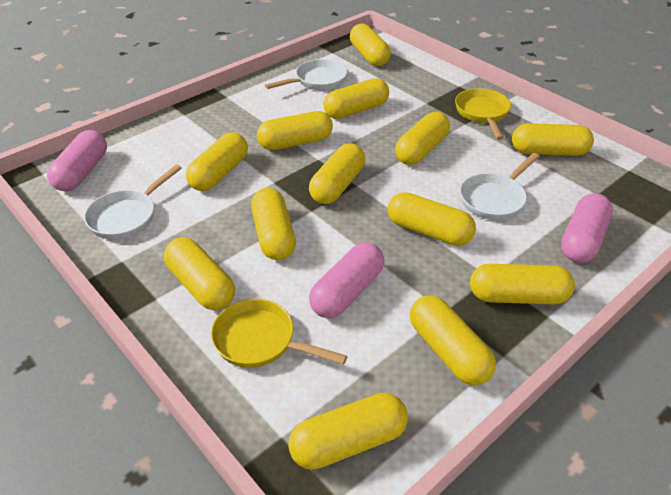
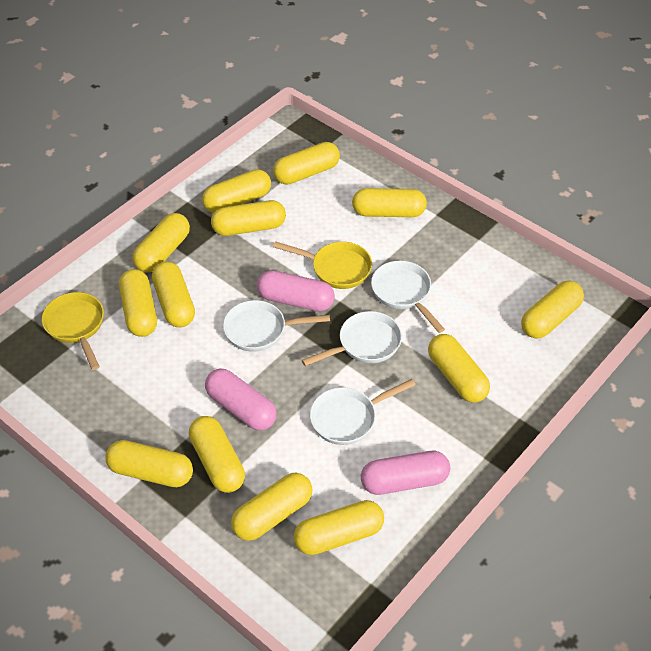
white pan: 3 -> 4

